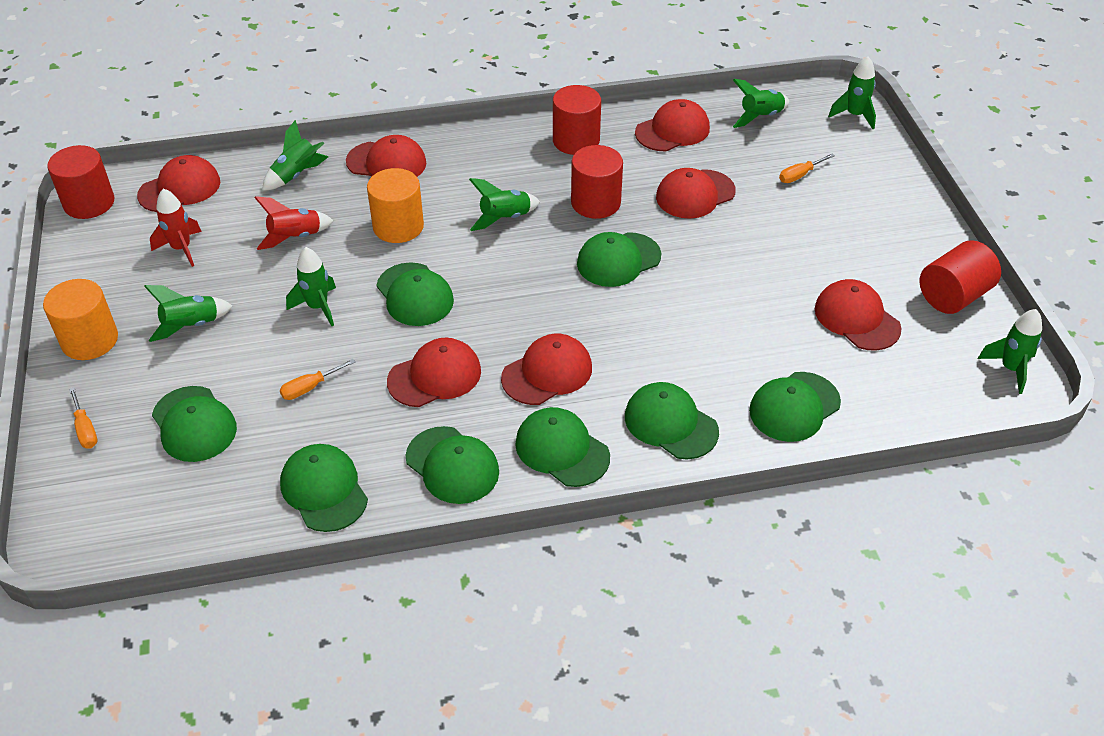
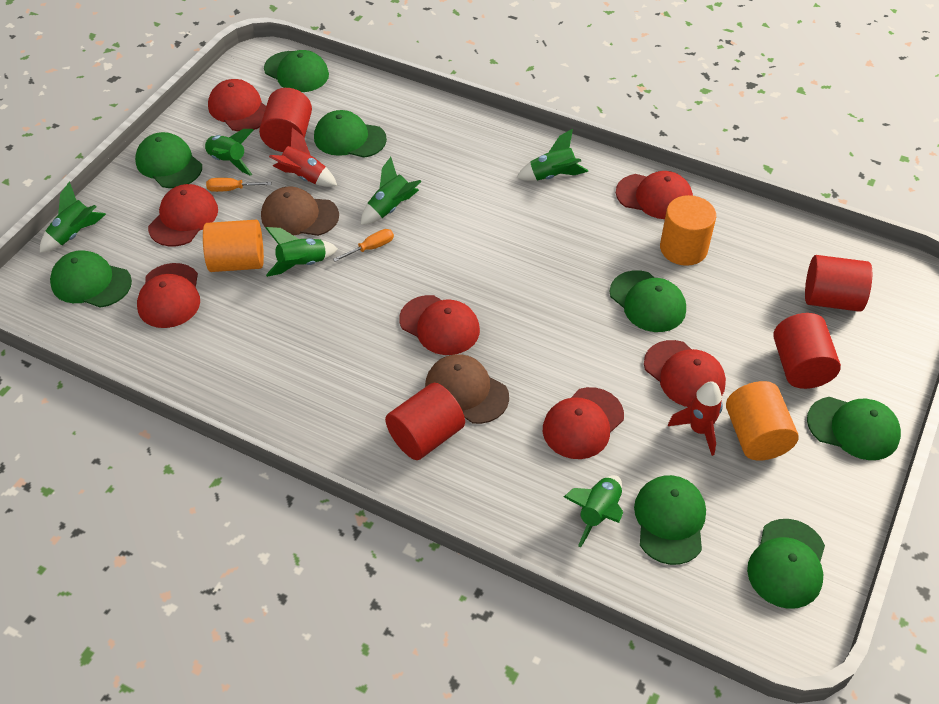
brown cap: 0 -> 2
green rocket: 7 -> 6
orange cylinder: 2 -> 3
orange screwdriver: 3 -> 2

